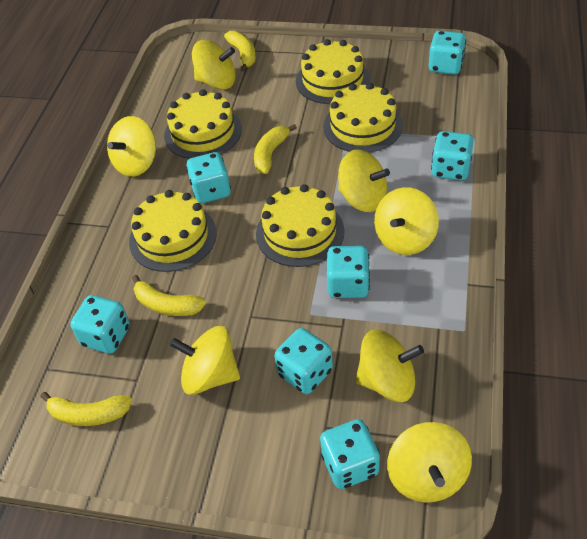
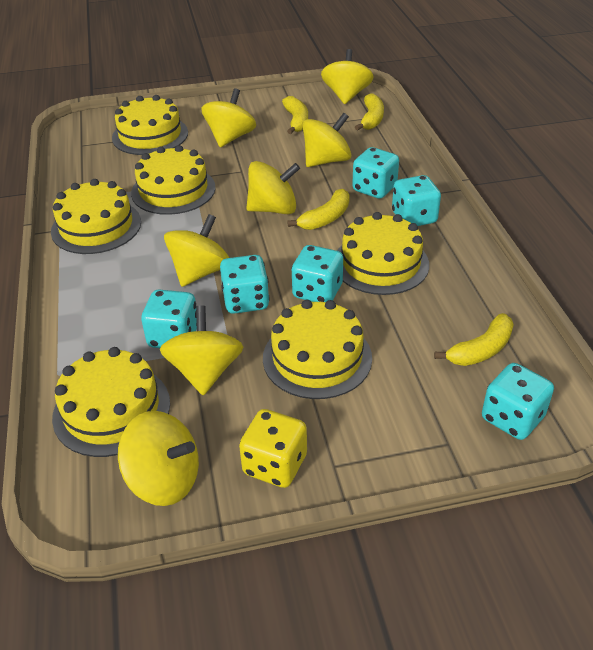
turquoise dice: 7 -> 6
yellow cake: 5 -> 6
yellow dice: 0 -> 1

